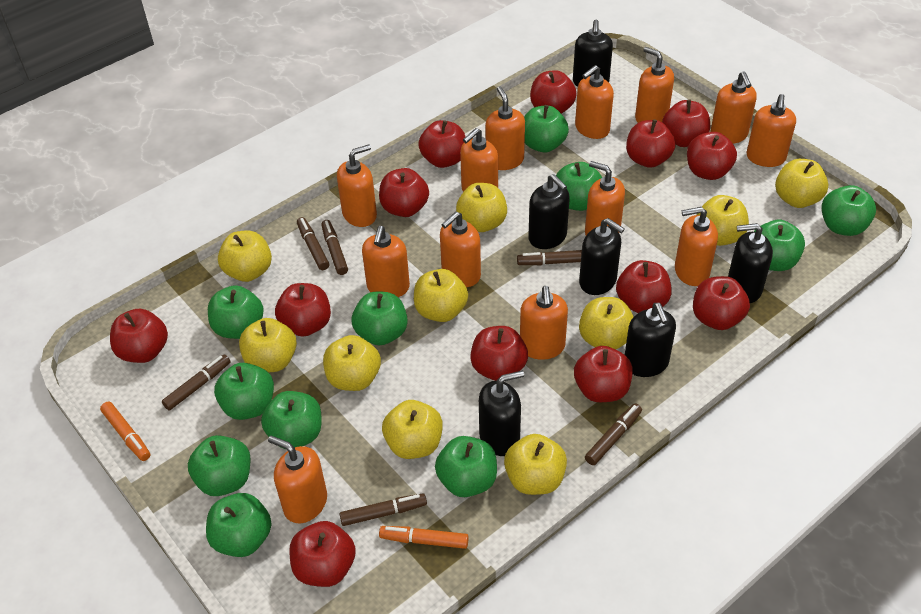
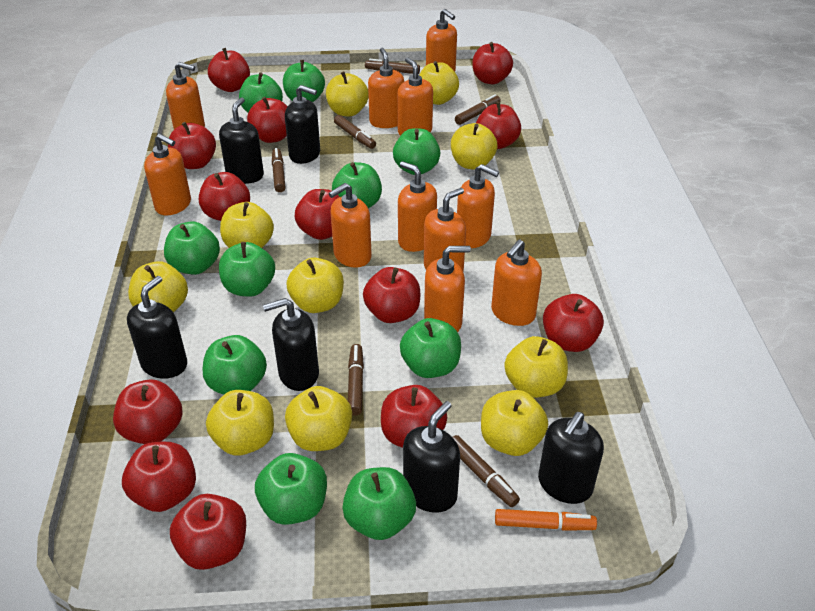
green apple: 11 -> 10
orange marker: 2 -> 1
orange soap dispenser: 13 -> 11

